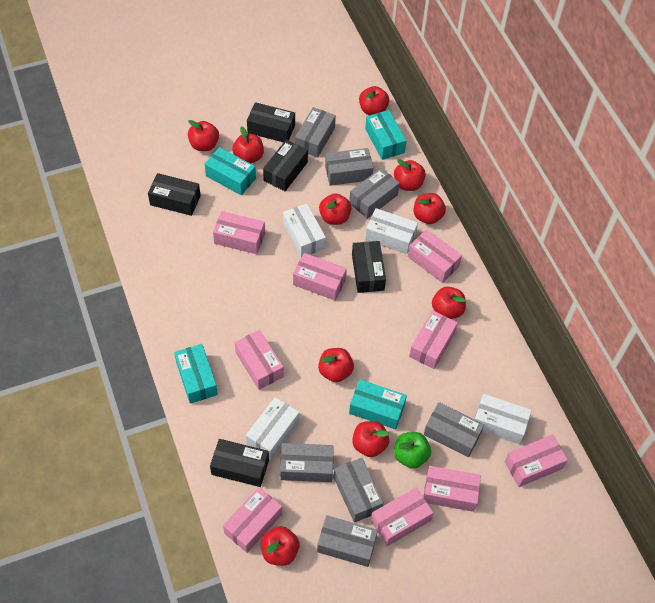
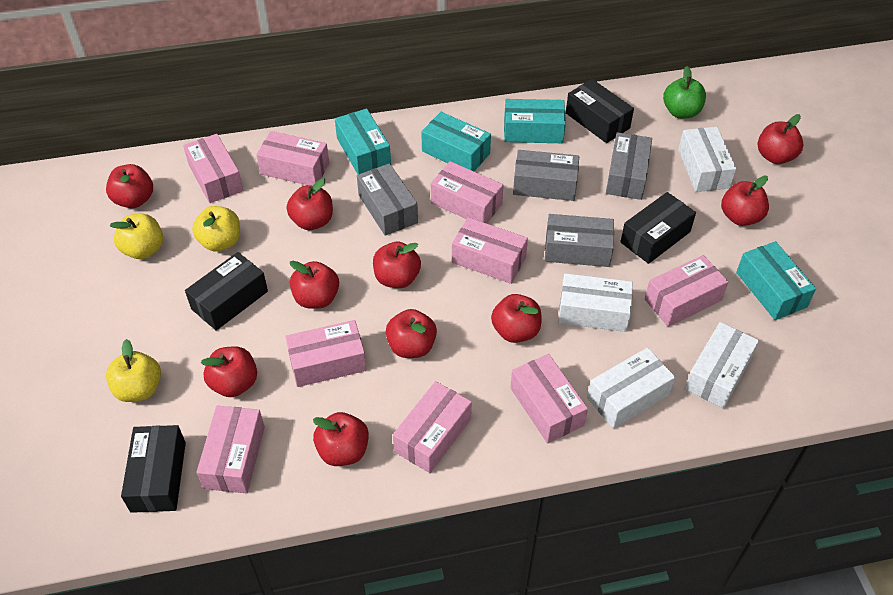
black box: 5 -> 4
grey box: 7 -> 4
yellow apple: 0 -> 3

